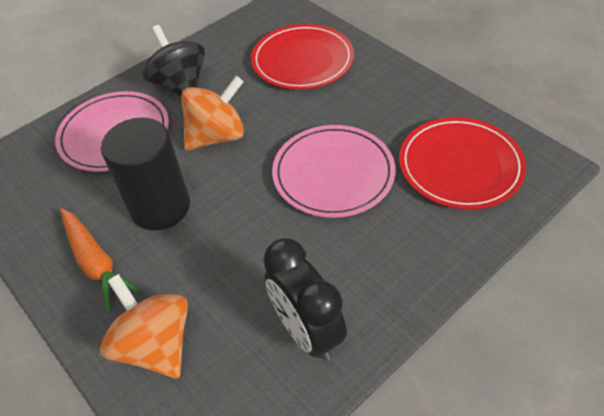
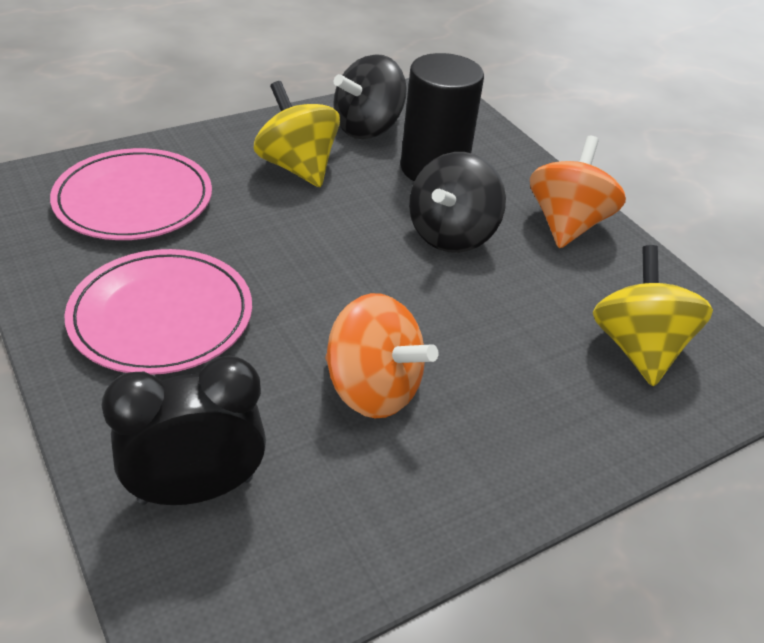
black spinning top: 1 -> 2
orange carrot: 1 -> 0
red plate: 2 -> 0
yellow spinning top: 0 -> 2

